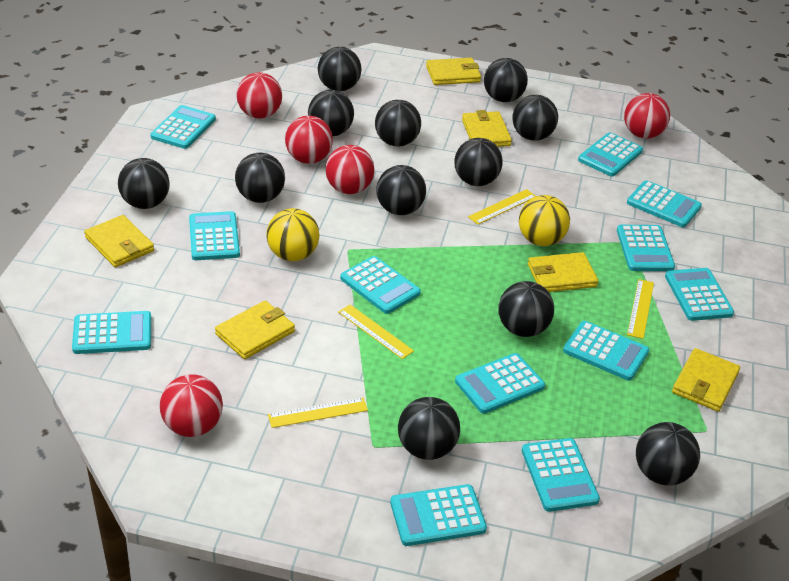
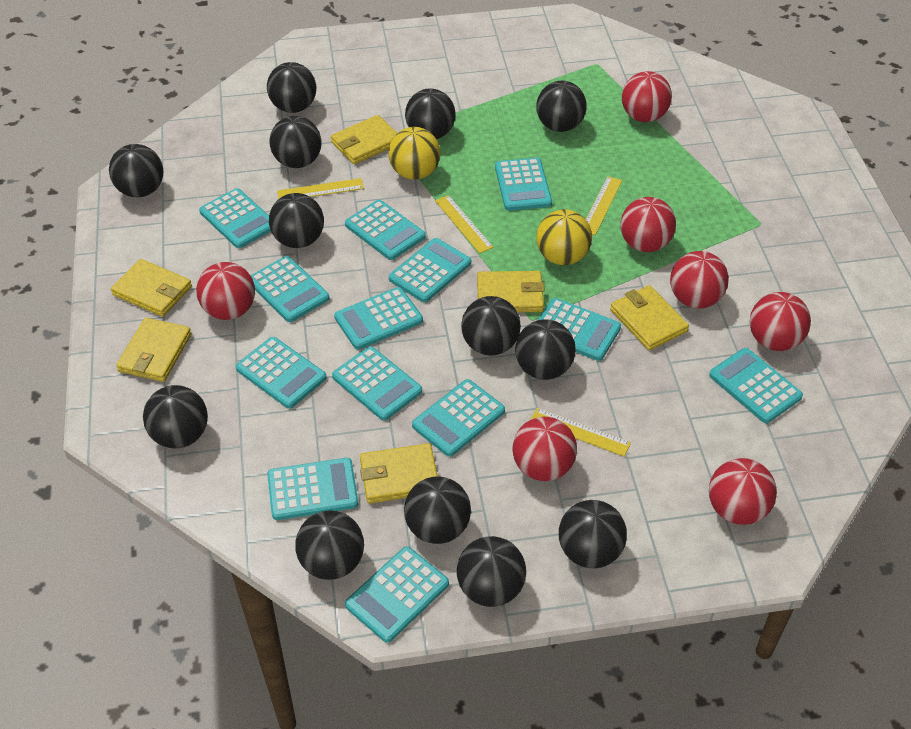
black ball: 12 -> 13
red ball: 5 -> 7
turquoise calculator: 12 -> 13

